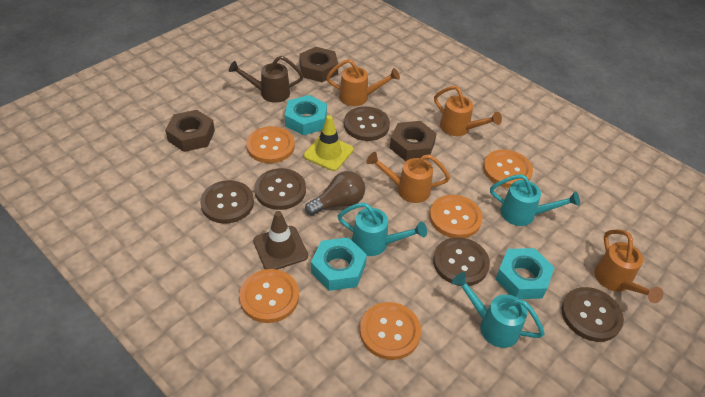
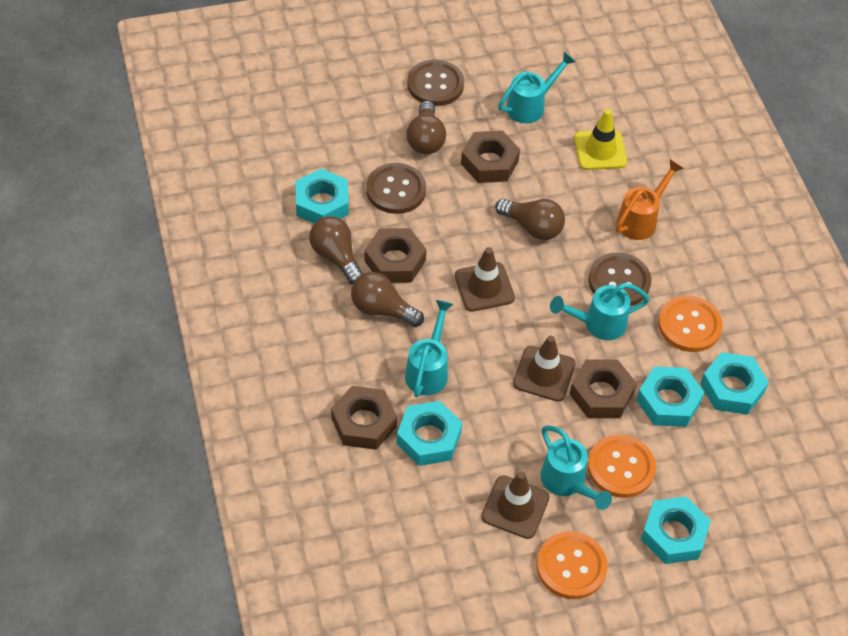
brown button: 5 -> 3
brown light bulb: 1 -> 4
brown nut: 3 -> 4
brown traffic cone: 1 -> 3
brown watering can: 1 -> 0
orange button: 5 -> 3
orange watering can: 4 -> 1
turquoise nut: 3 -> 5
turquoise watering can: 3 -> 4

